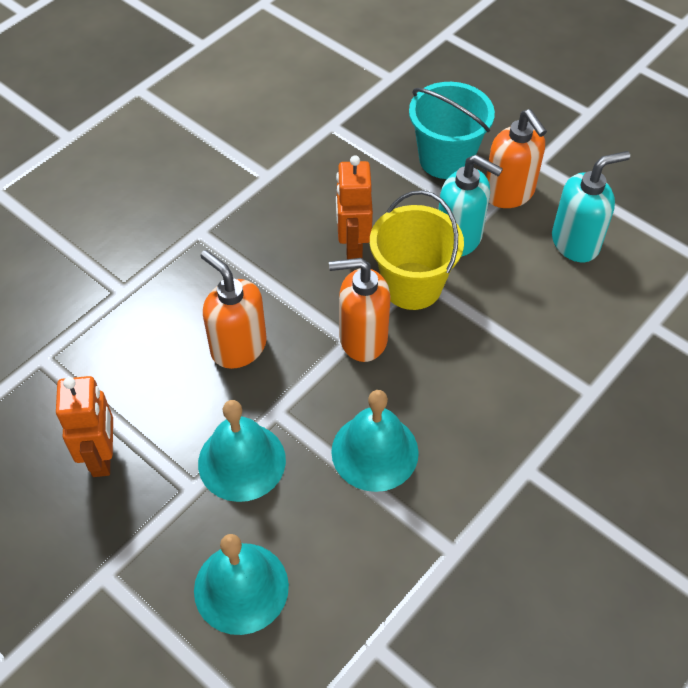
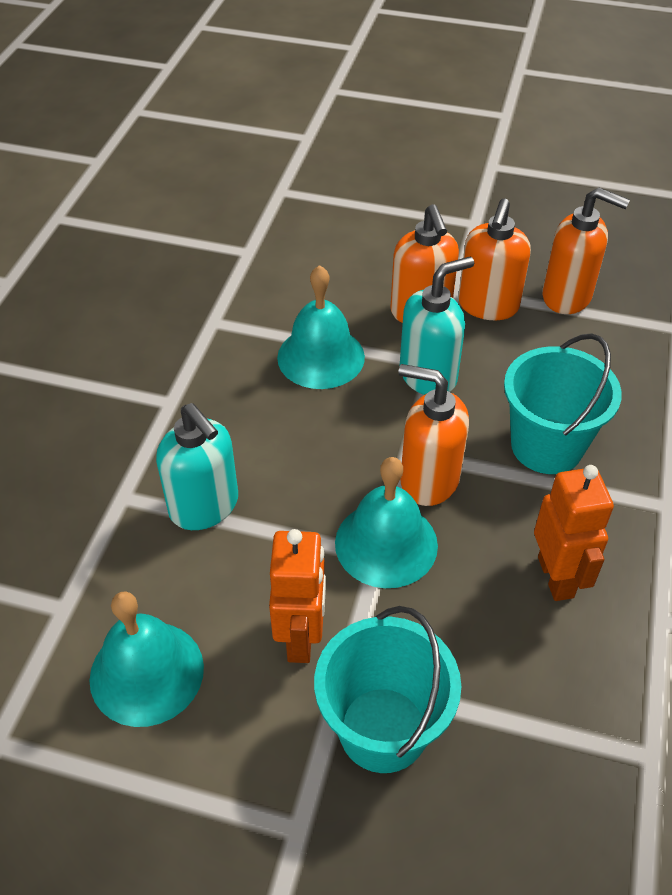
orange soap dispenser: 3 -> 4
turquoise bucket: 1 -> 2
yellow bucket: 1 -> 0

